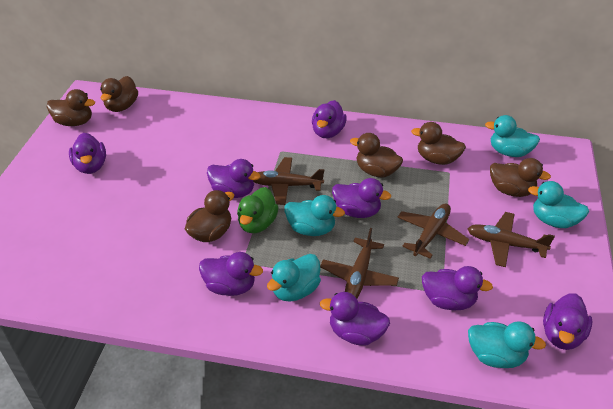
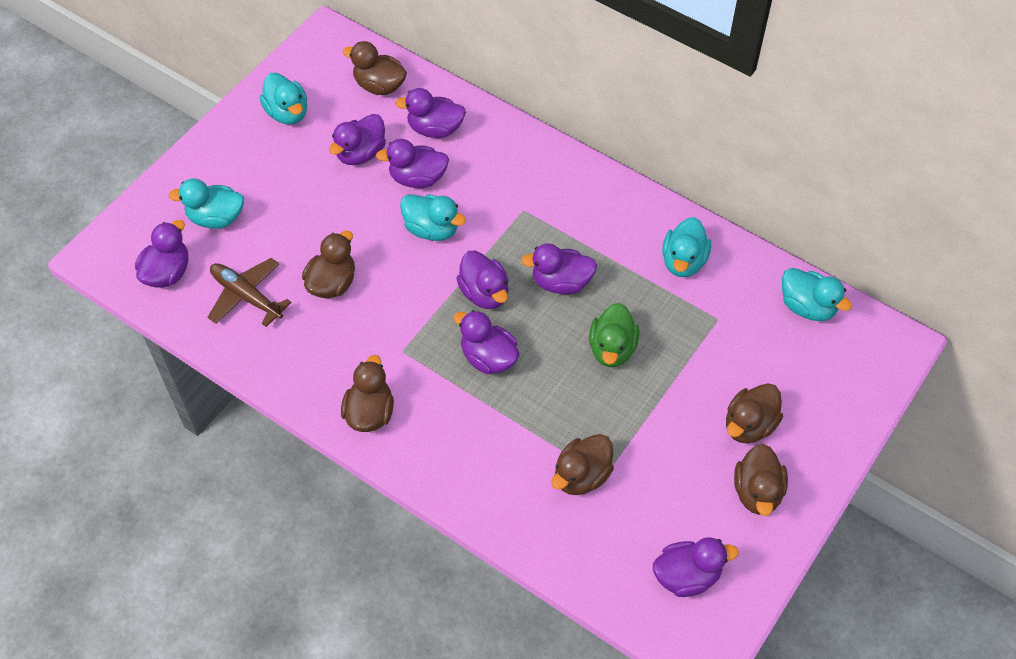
brown plane: 4 -> 1

